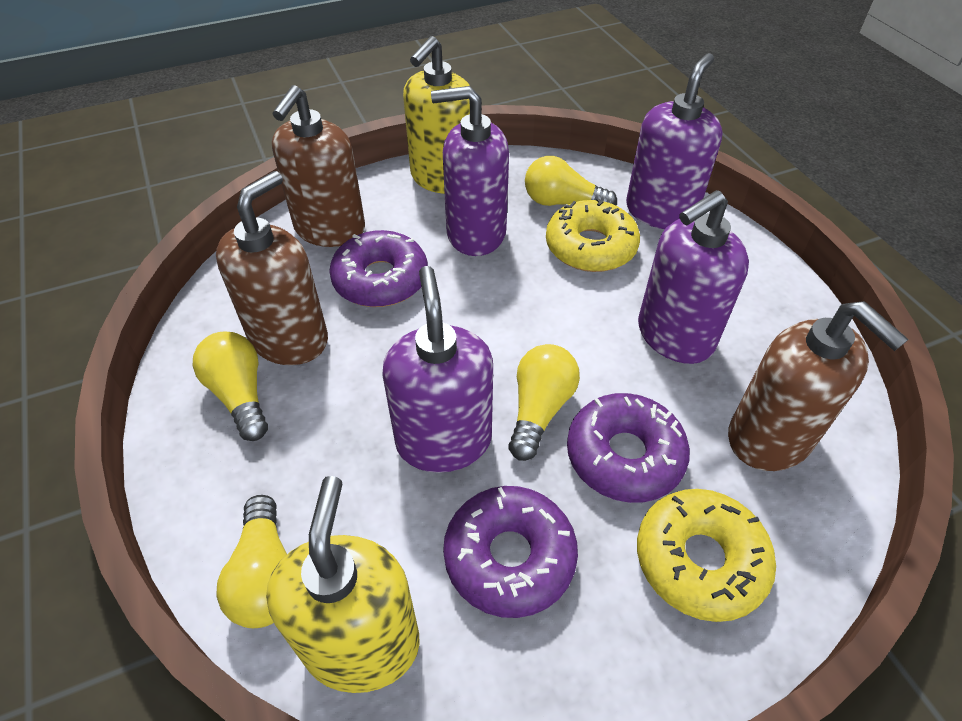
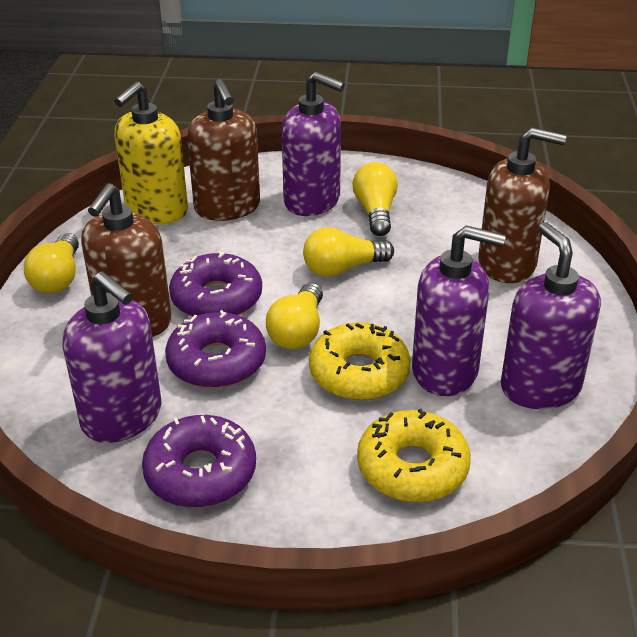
yellow soap dispenser: 2 -> 1

